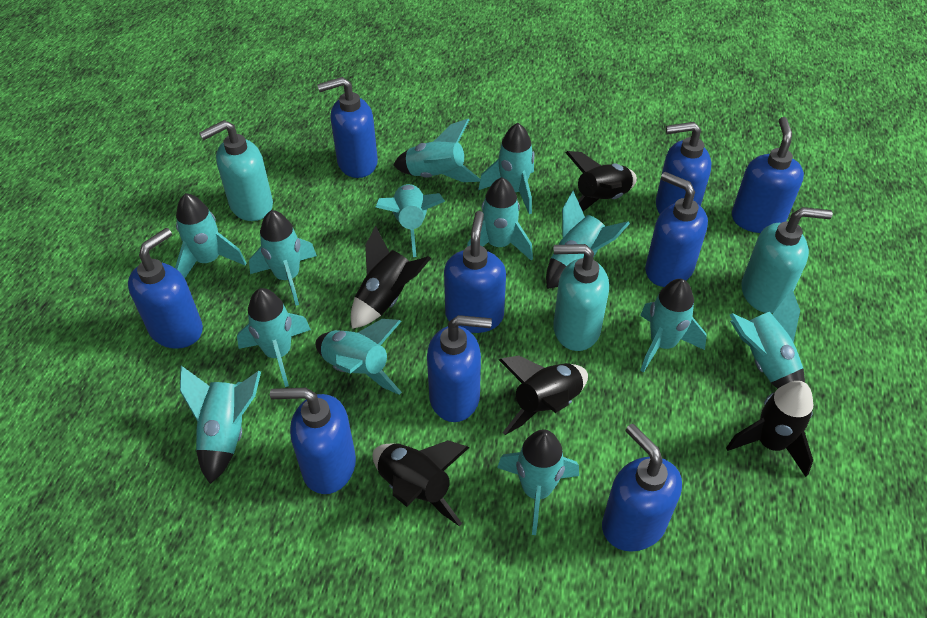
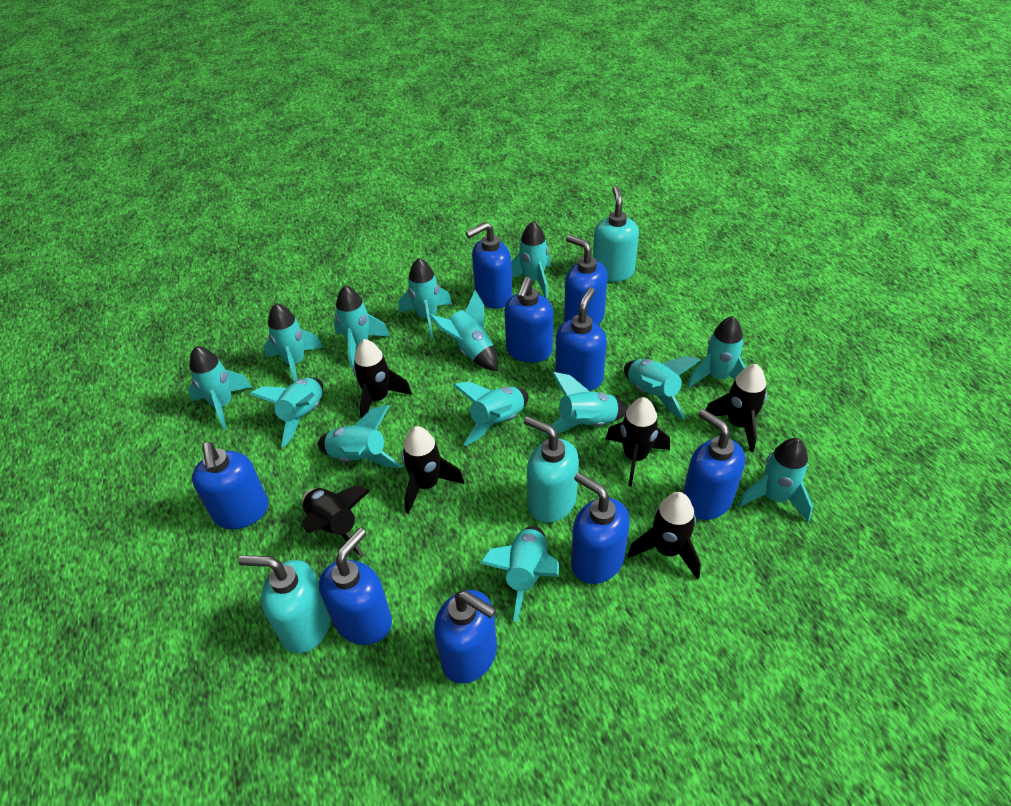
black rocket: 5 -> 6
turquoise rocket: 13 -> 14

